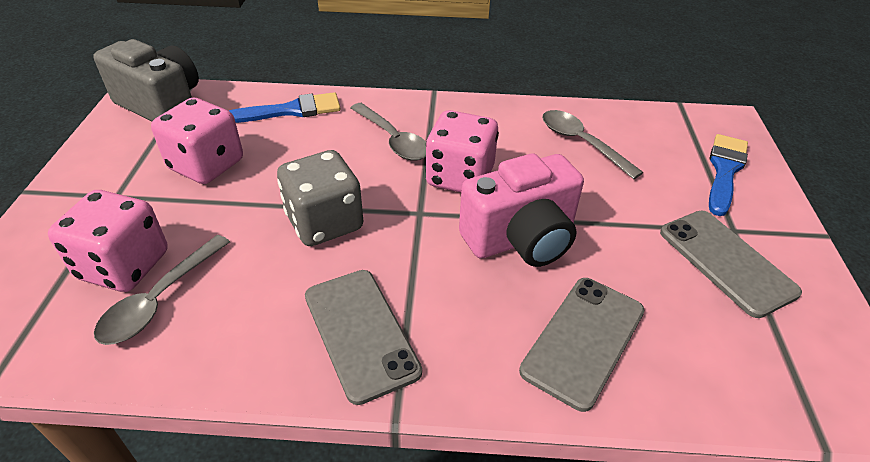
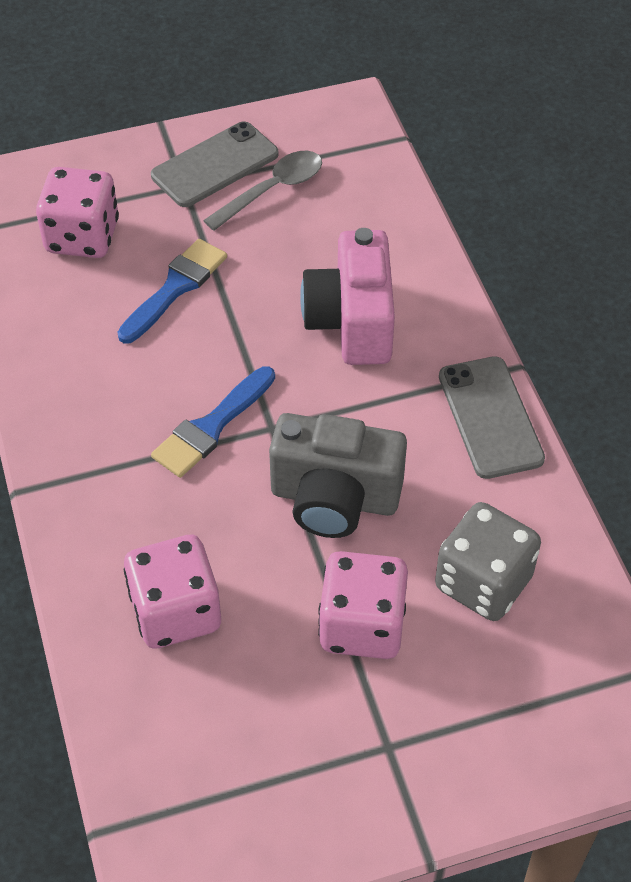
grey phone: 3 -> 2
grey spoon: 3 -> 1

